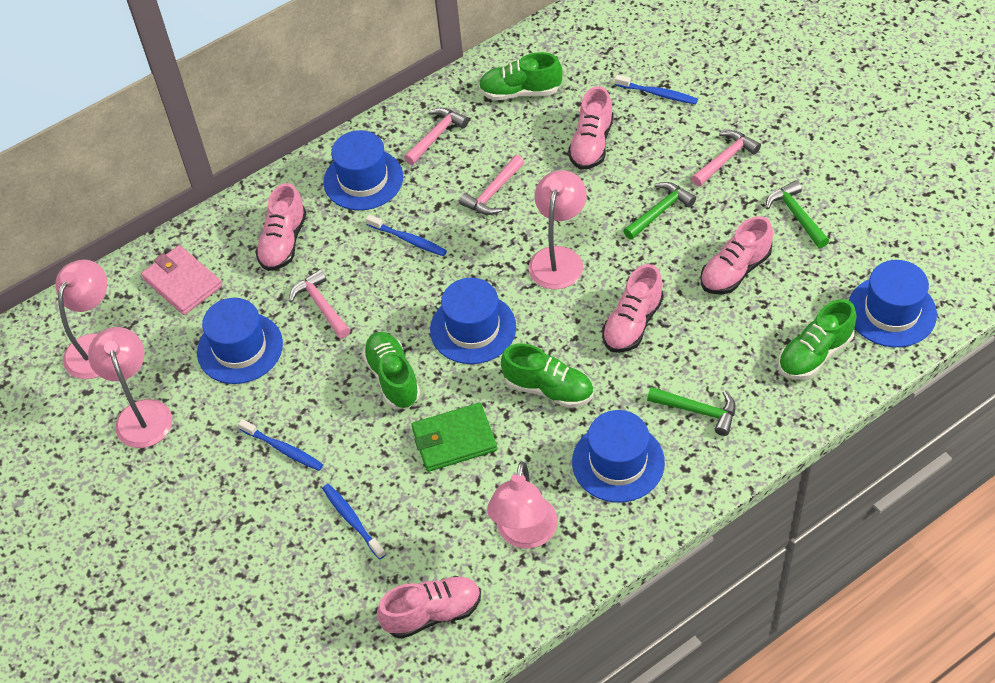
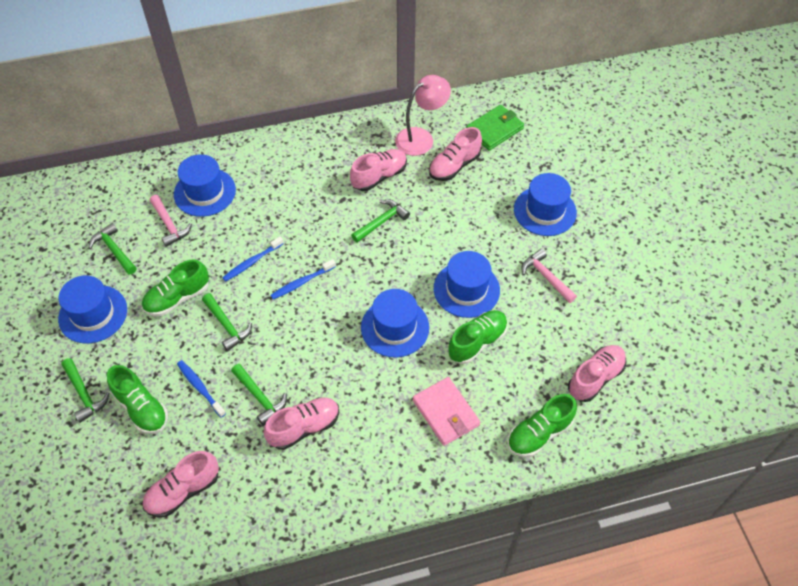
blue toothbrush: 4 -> 3
green hammer: 3 -> 5
pink hammer: 4 -> 2
pink lamp: 4 -> 1

